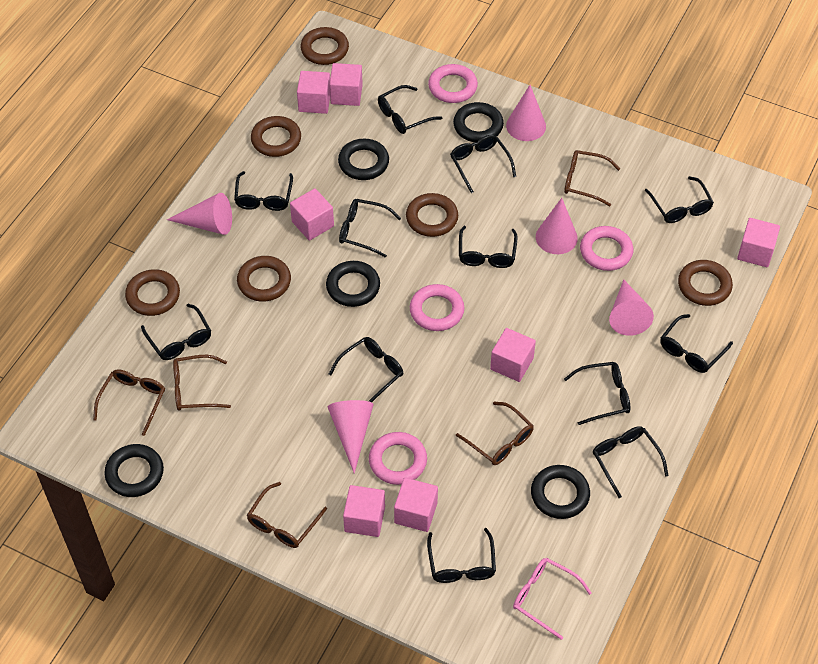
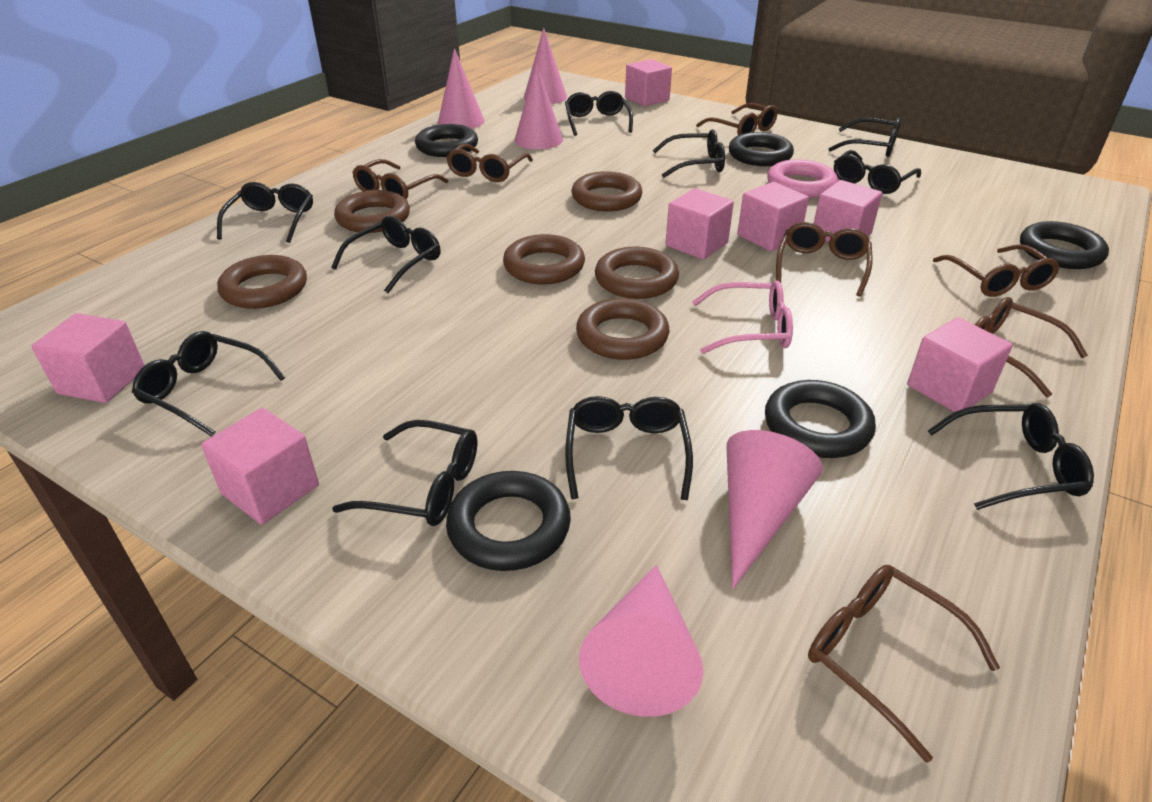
black glasses: 12 -> 10
brown glasses: 5 -> 7
pink ring: 4 -> 1

